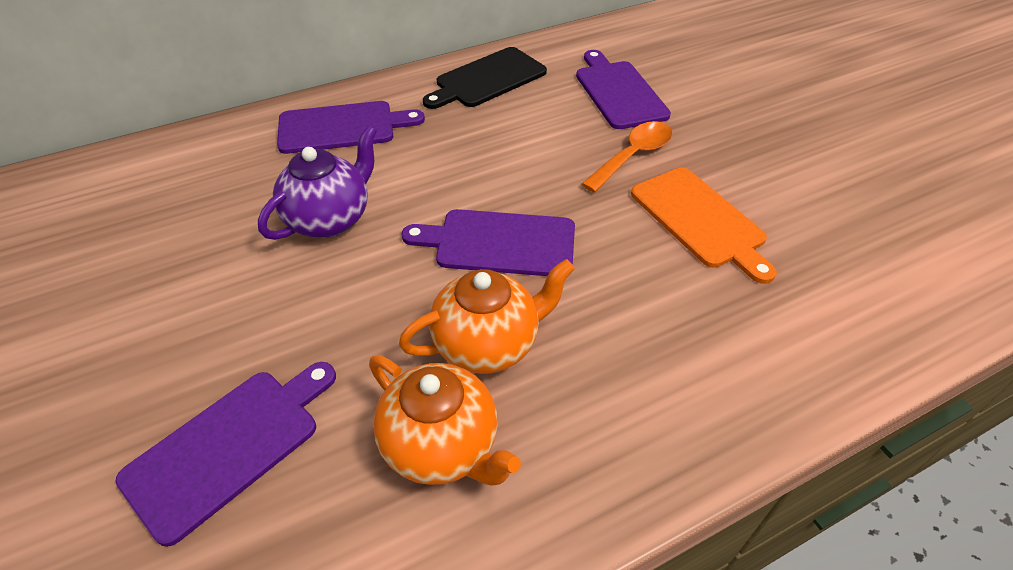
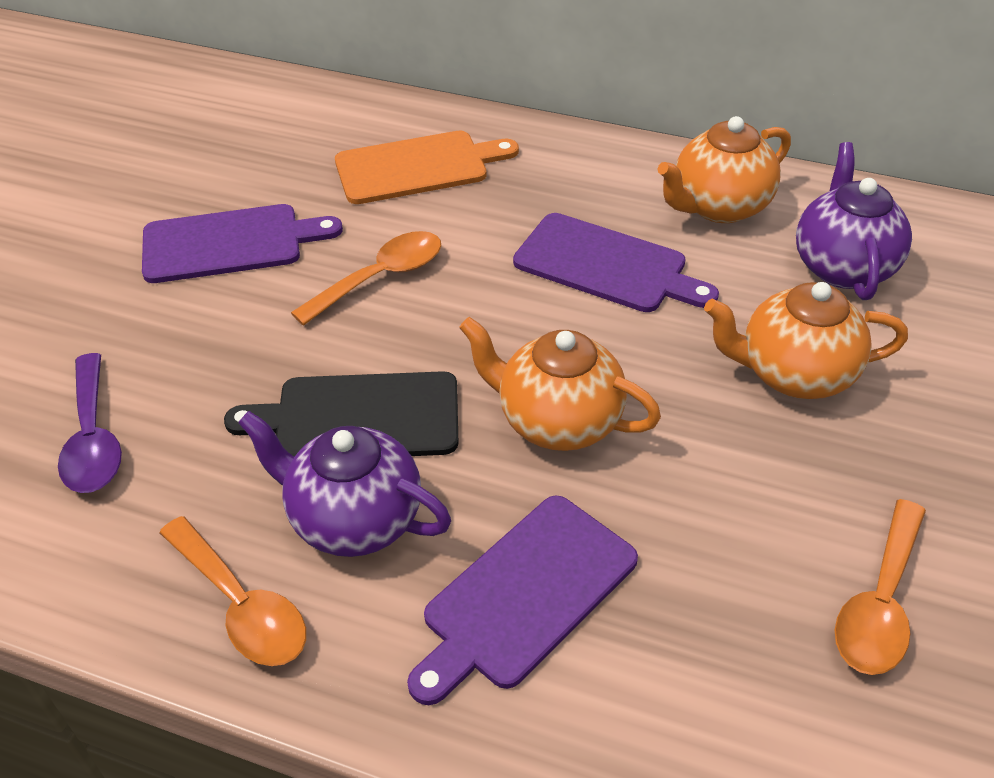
orange spoon: 1 -> 3
orange teapot: 2 -> 3
purple cutting board: 4 -> 3
purple spoon: 0 -> 1
purple teapot: 1 -> 2

